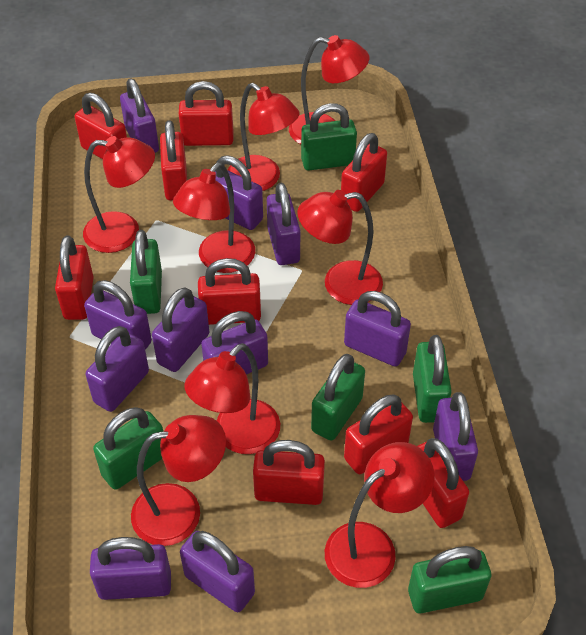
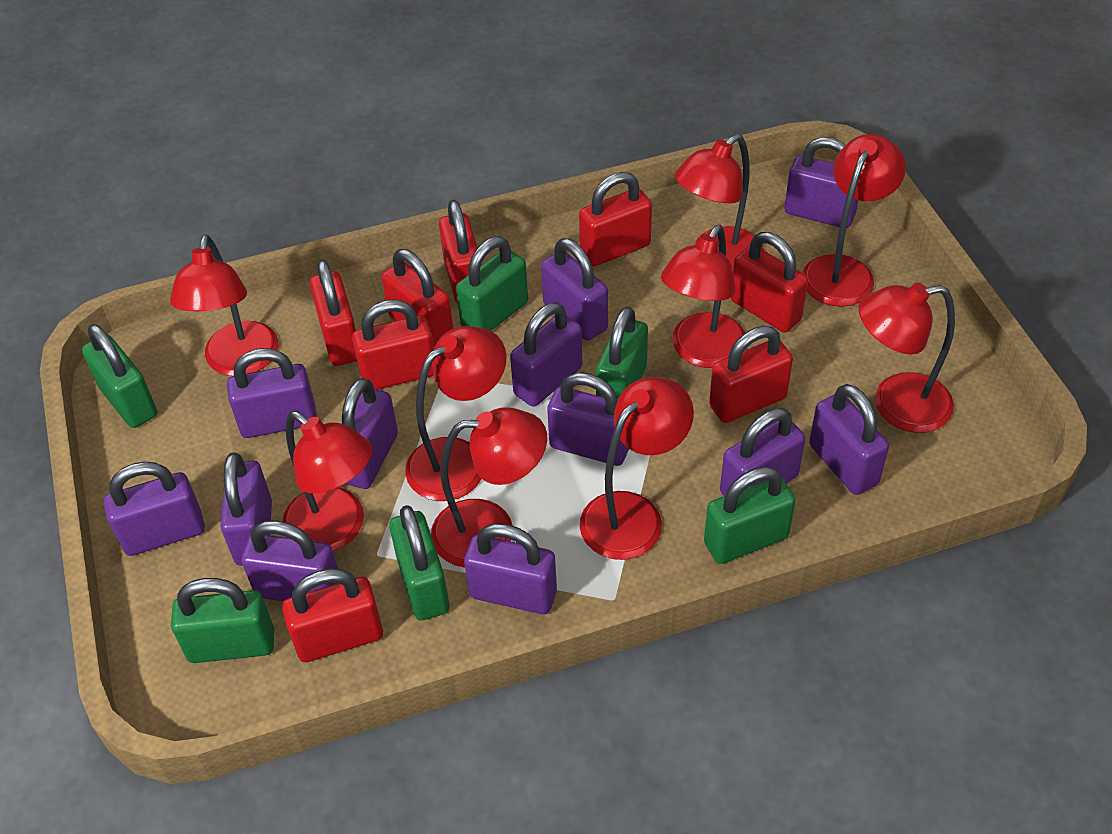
purple padlock: 11 -> 12
red lamp: 8 -> 9
red padlock: 9 -> 8

